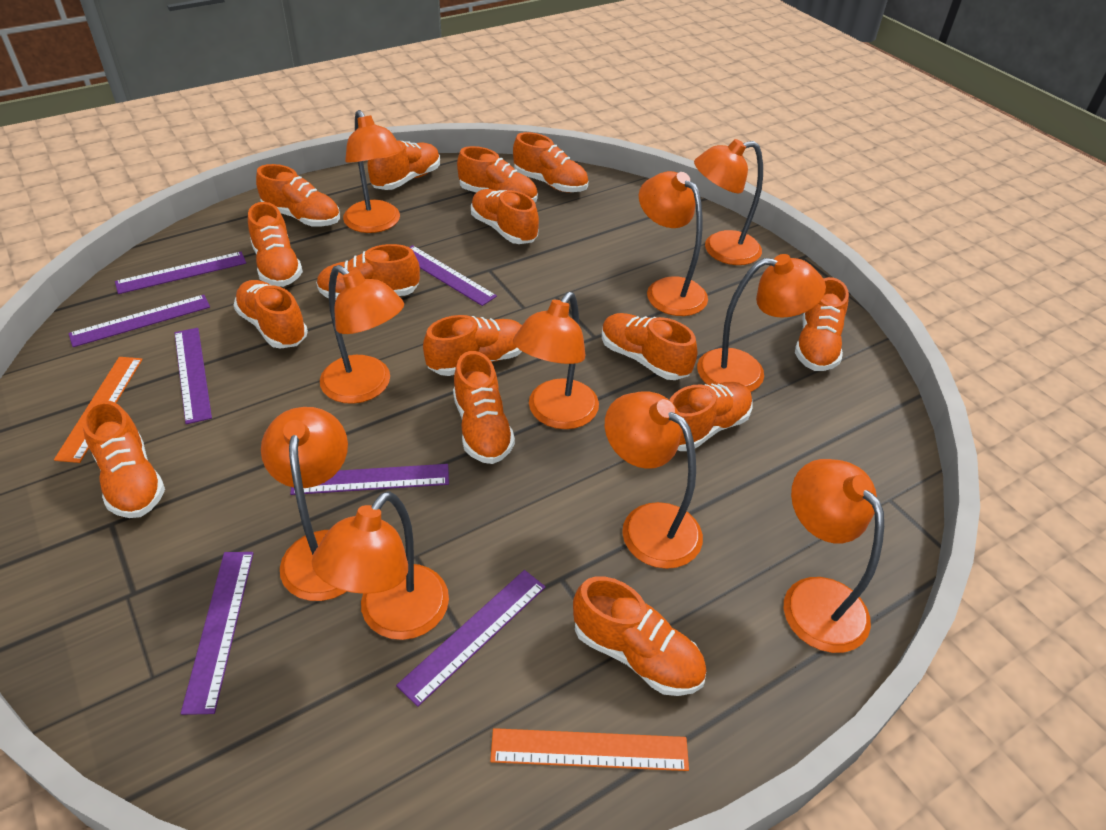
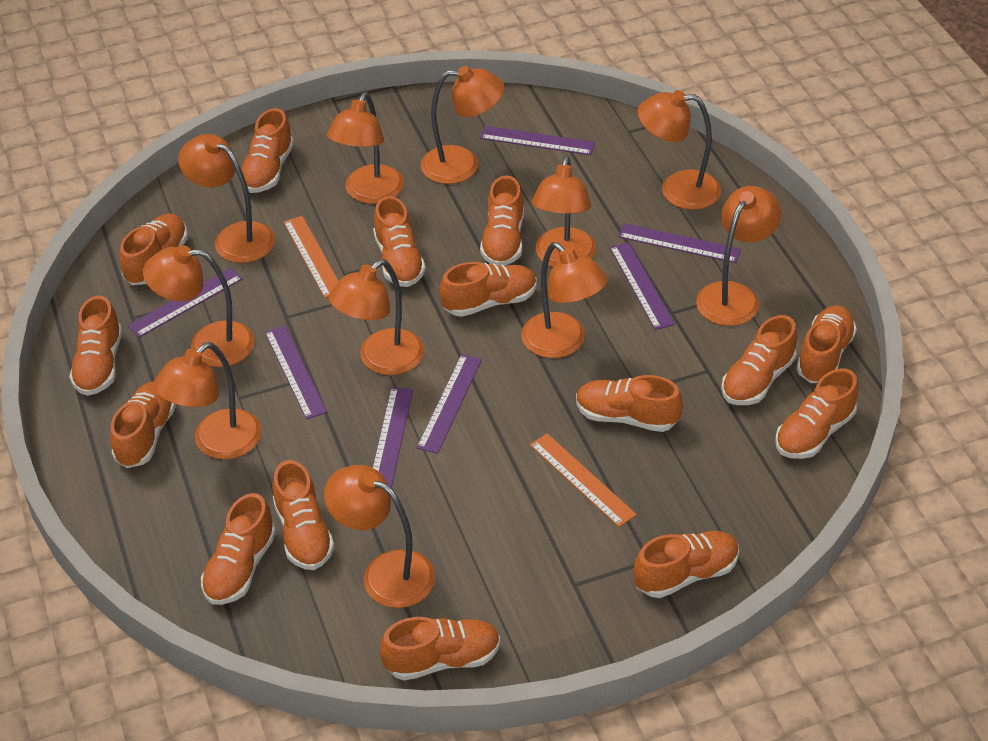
orange lamp: 10 -> 11

